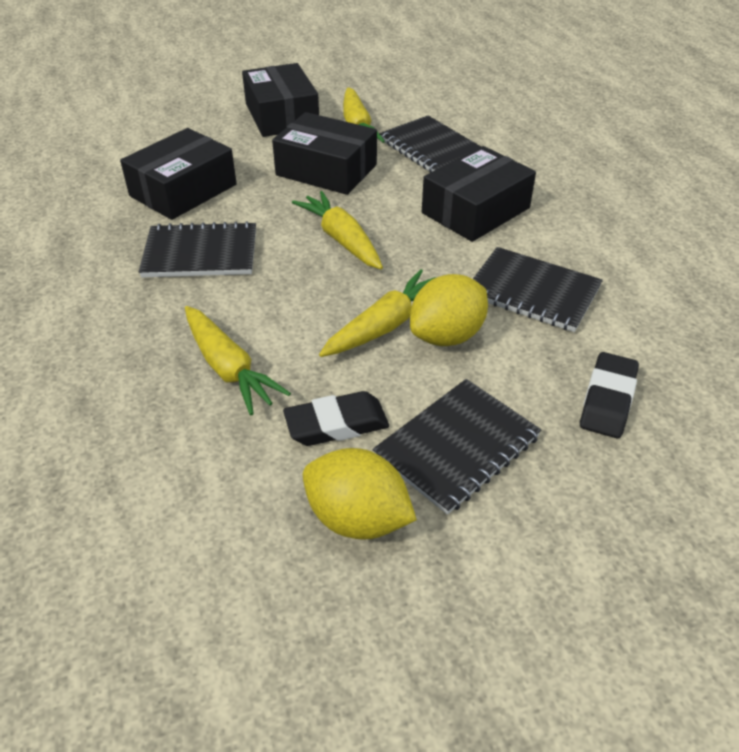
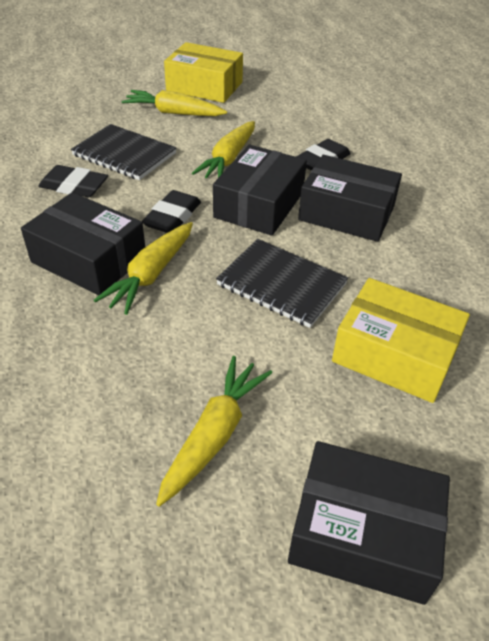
black eraser: 2 -> 3
black notebook: 4 -> 2
yellow box: 0 -> 2
yellow lemon: 2 -> 0

